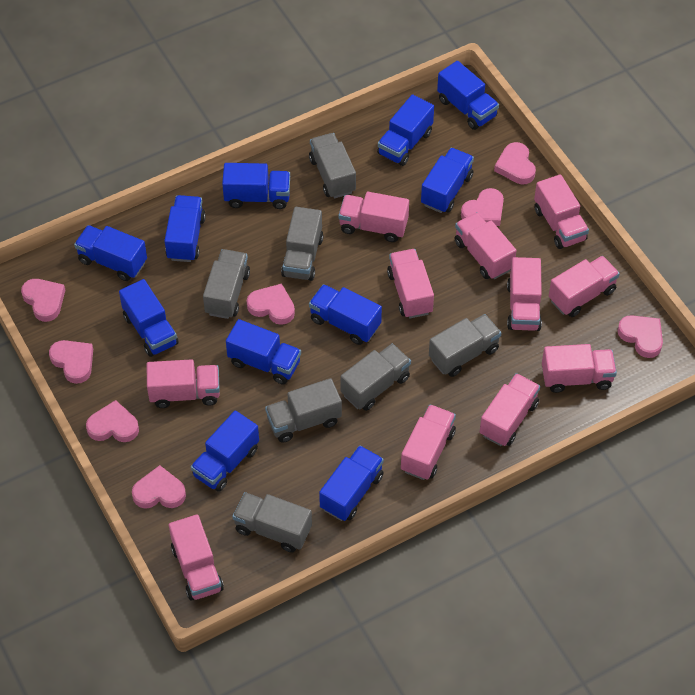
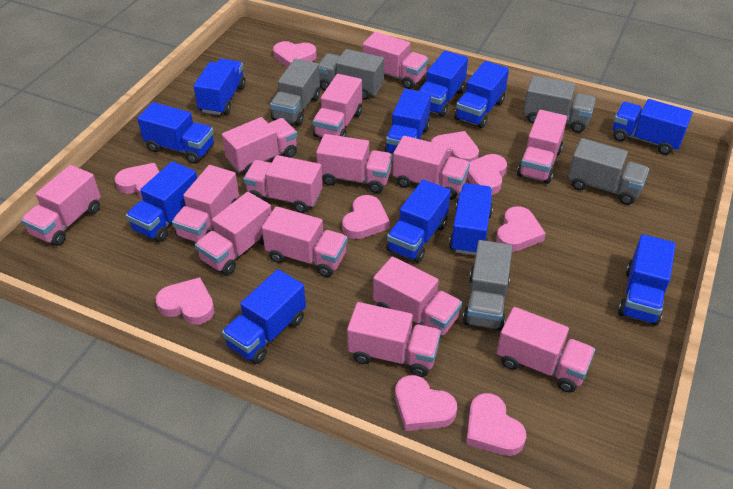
grey truck: 7 -> 5
pink heart: 8 -> 9
pink truck: 11 -> 14

